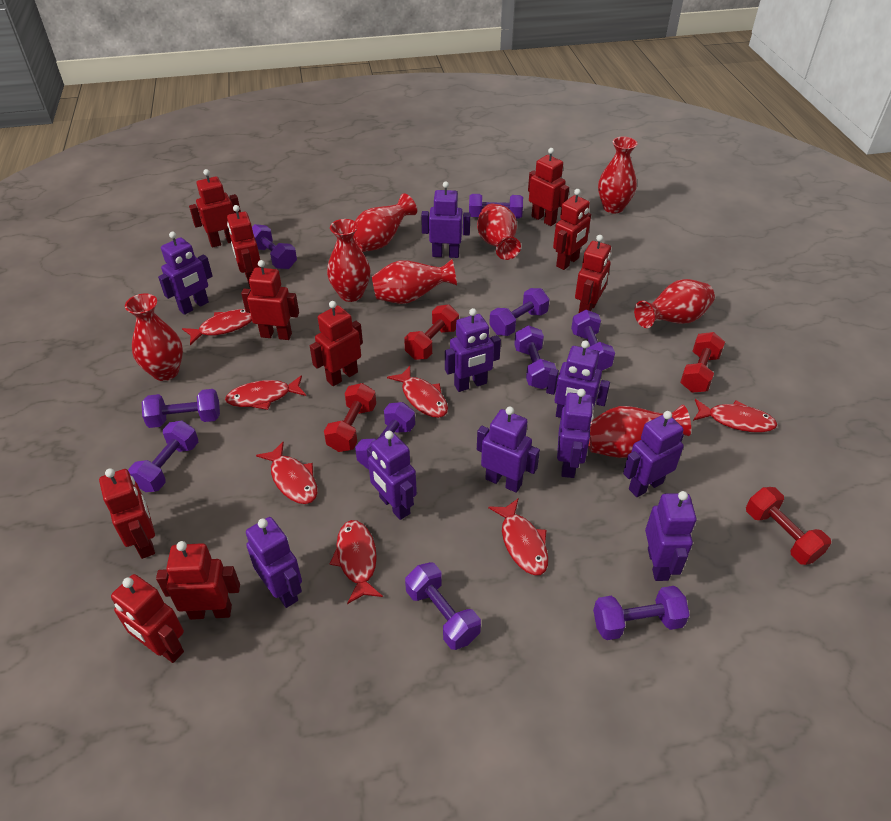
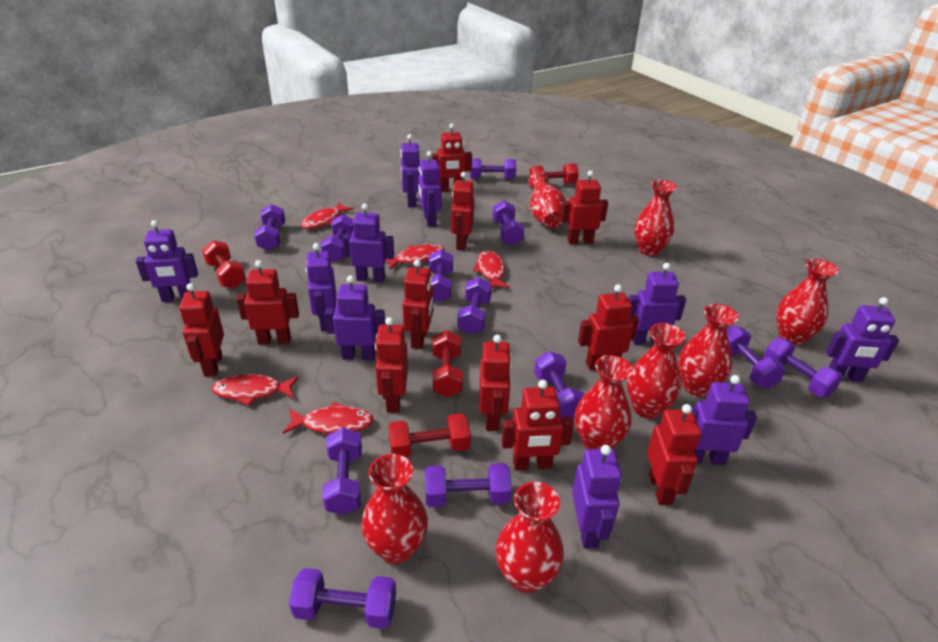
purple dumbbell: 10 -> 12
red fish: 7 -> 5
red robot: 10 -> 11

